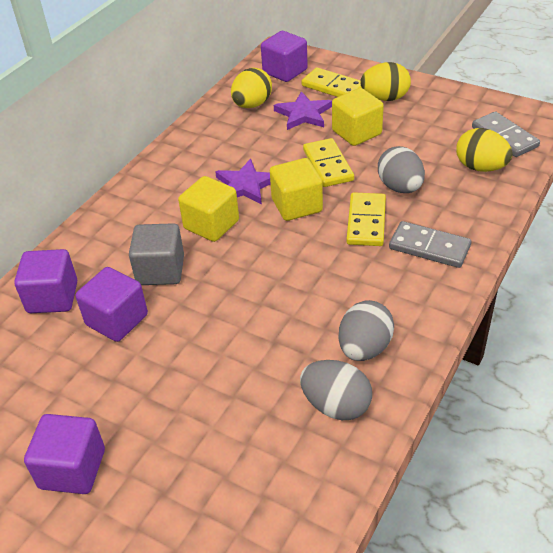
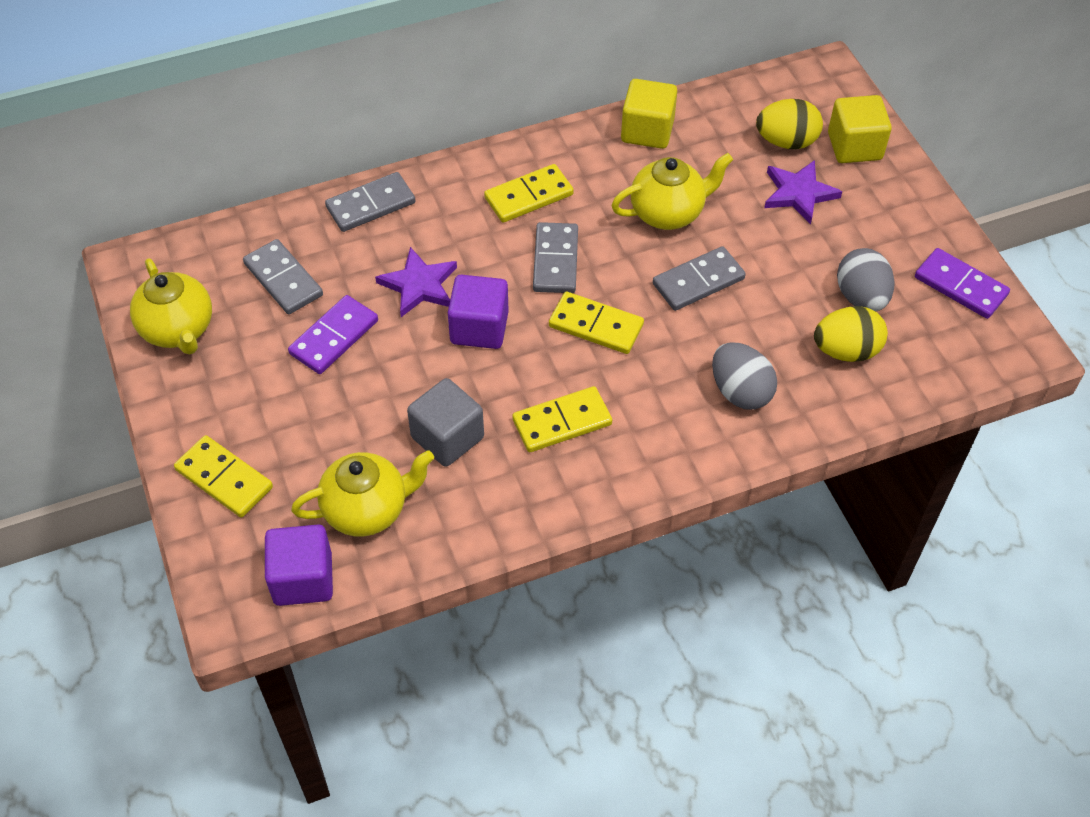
grey domino: 2 -> 4
grey egg: 3 -> 2
purple cube: 4 -> 2
purple domino: 0 -> 2
yellow cube: 3 -> 2
yellow domino: 3 -> 4
yellow egg: 3 -> 2
yellow teapot: 0 -> 3

